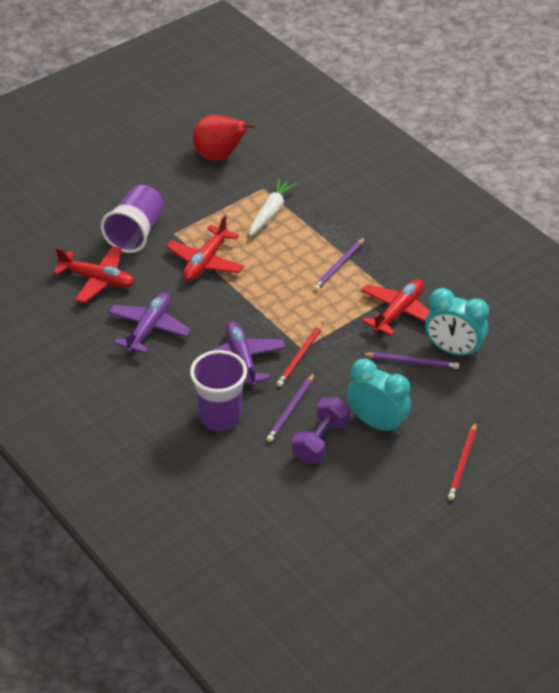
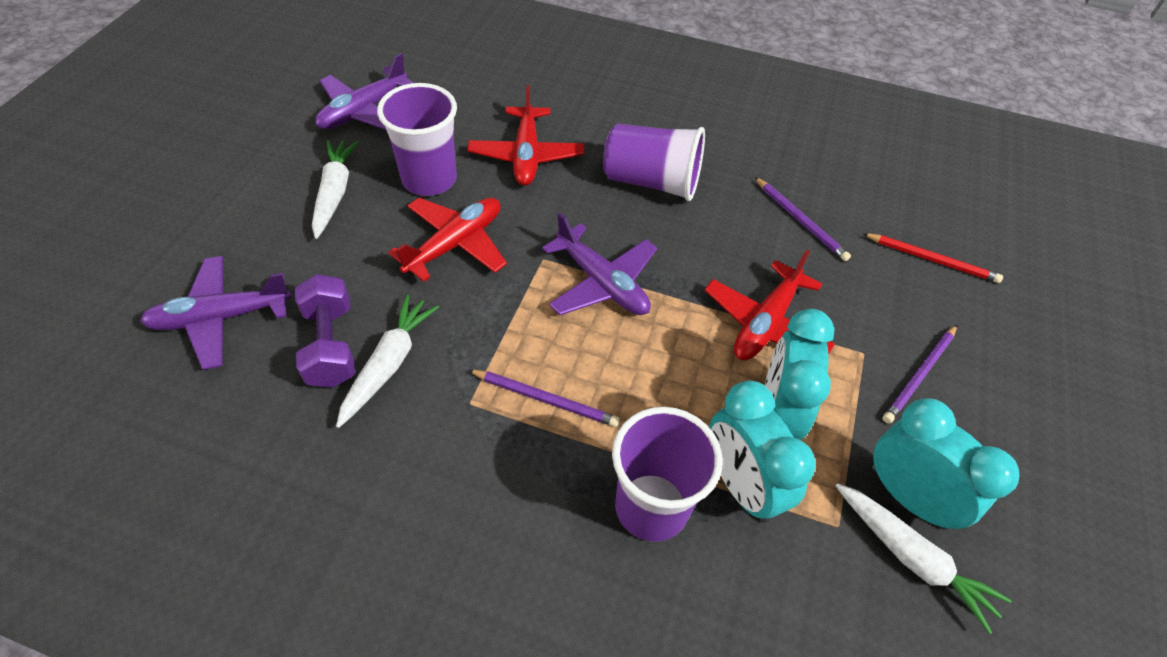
purple cup: 2 -> 3
purple plane: 2 -> 3
red pear: 1 -> 0
red pencil: 2 -> 1
turquoise clock: 2 -> 3
white carrot: 1 -> 3

